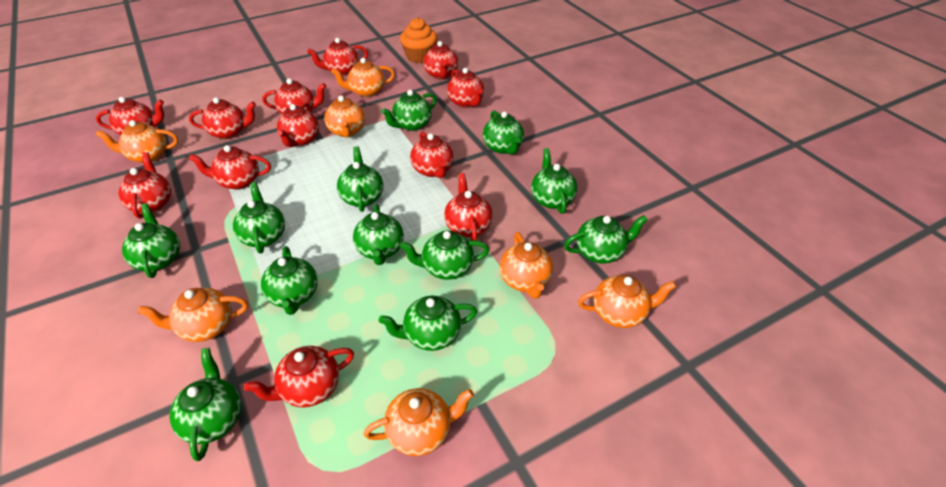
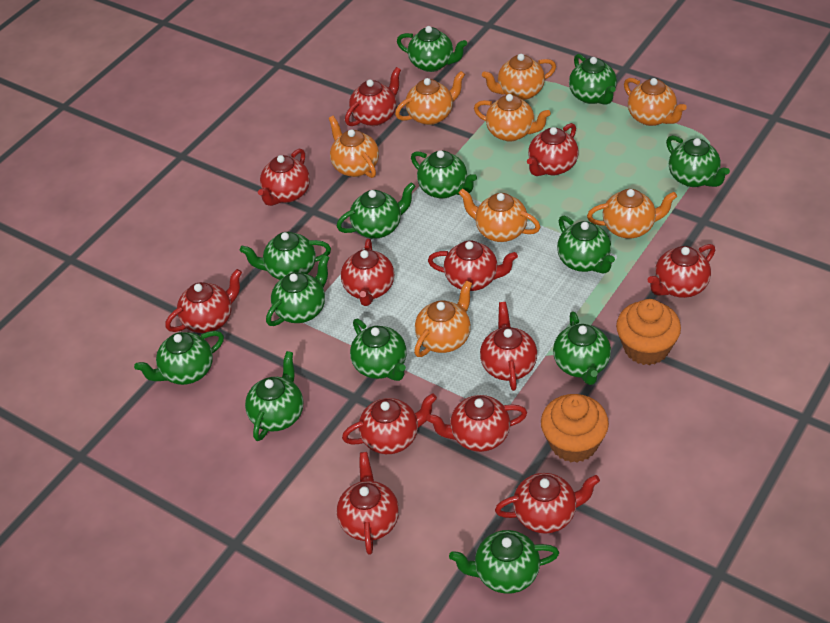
green teapot: 12 -> 13
orange cupcake: 1 -> 2
orange teapot: 7 -> 8

